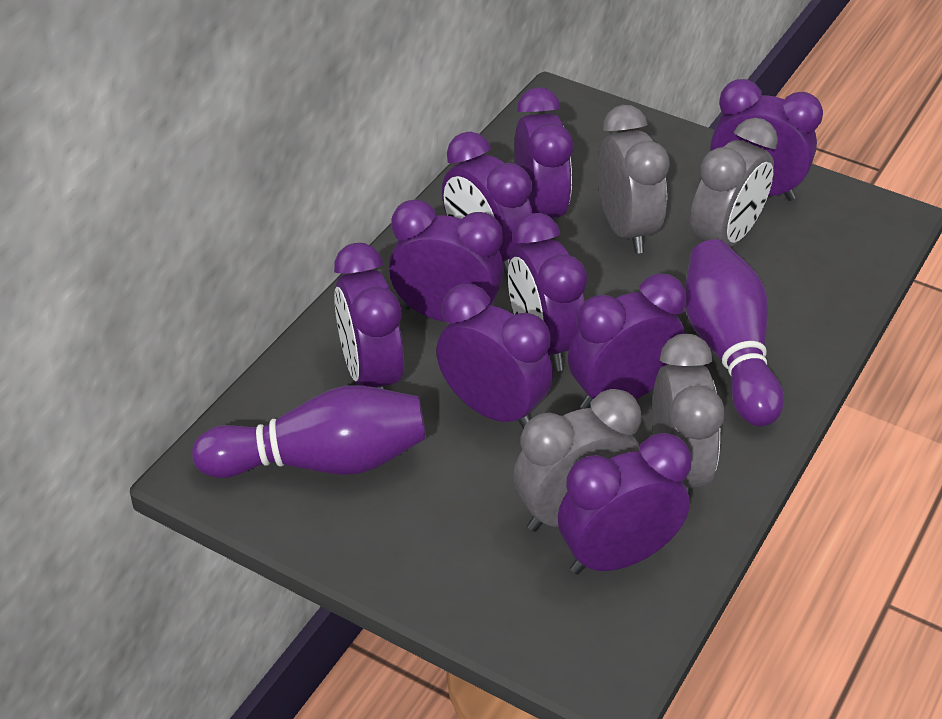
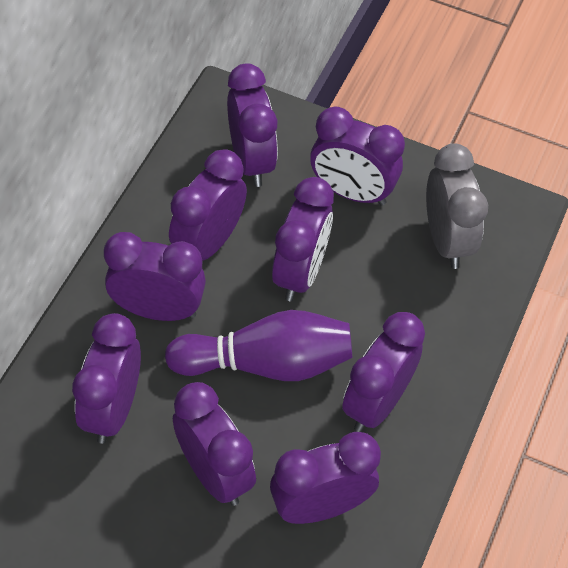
grey clock: 4 -> 1
purple bowling pin: 2 -> 1

